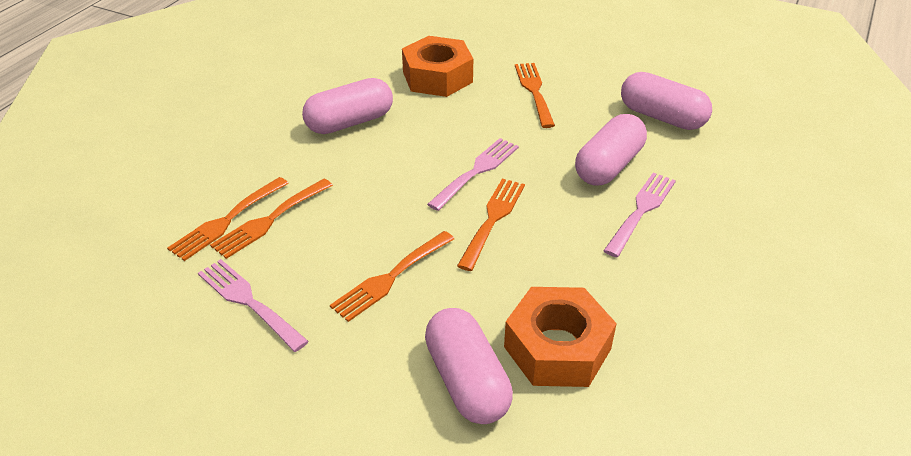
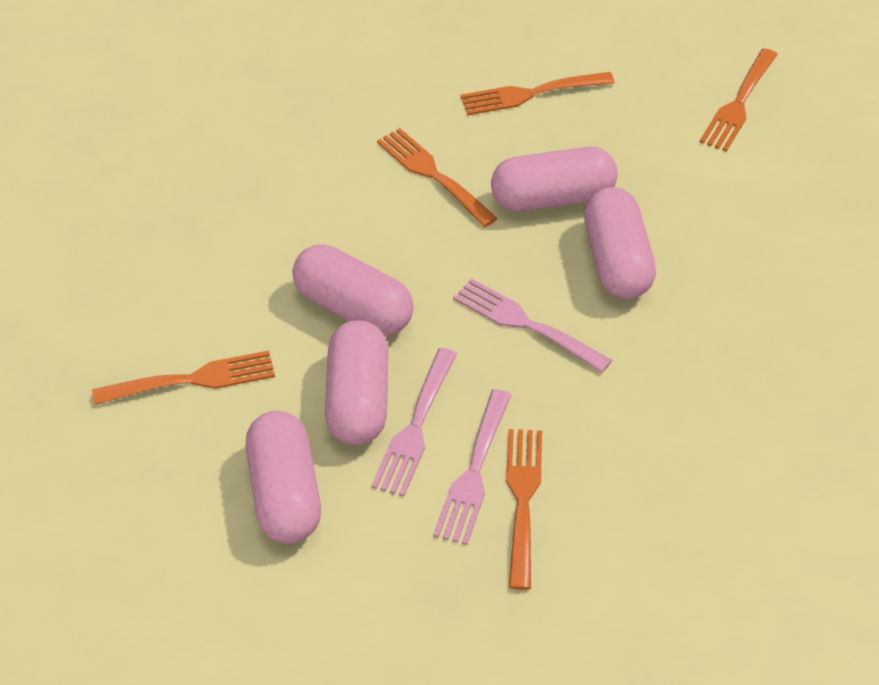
orange nut: 2 -> 0
pink capsule: 4 -> 5

